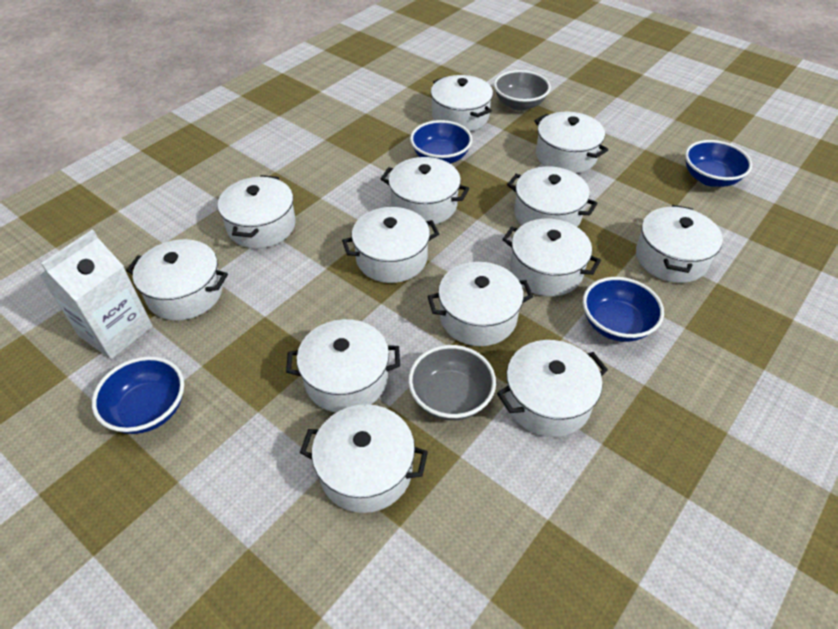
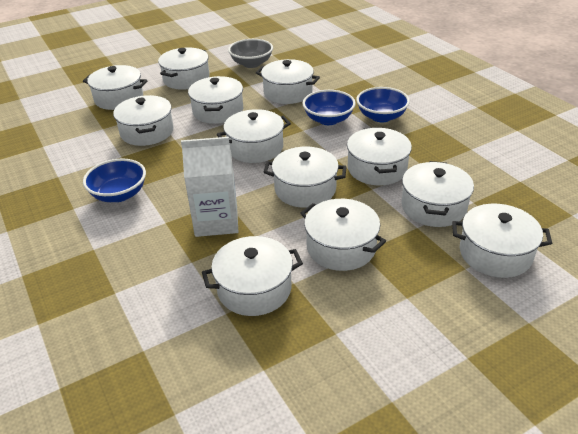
blue bowl: 4 -> 3
grey bowl: 2 -> 1
white pot: 13 -> 12

